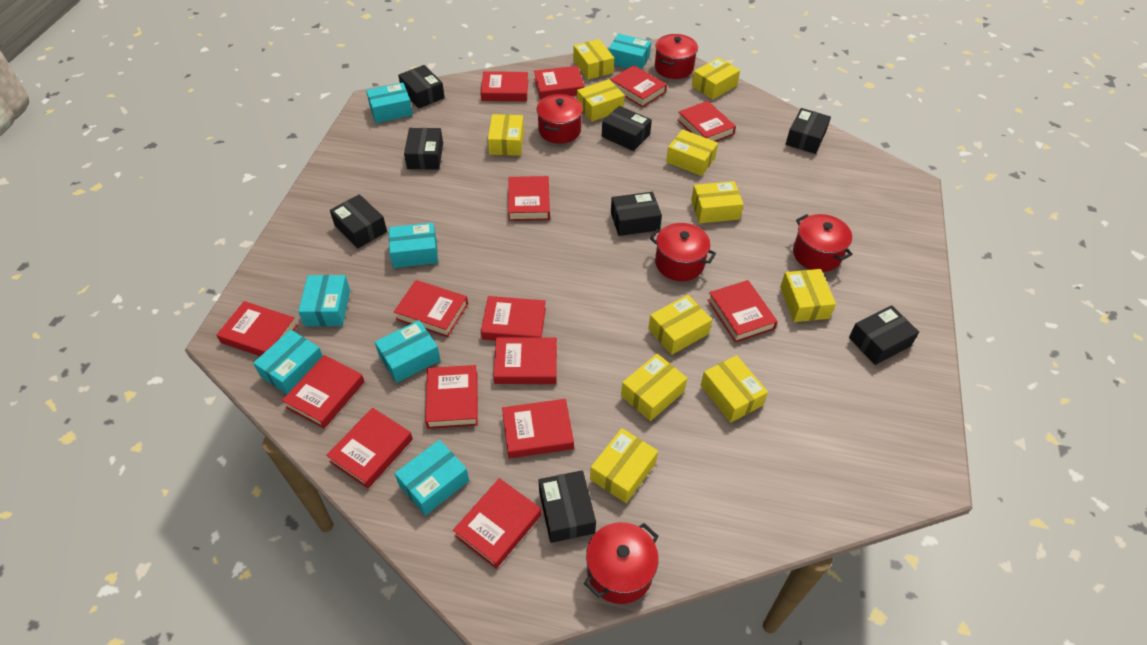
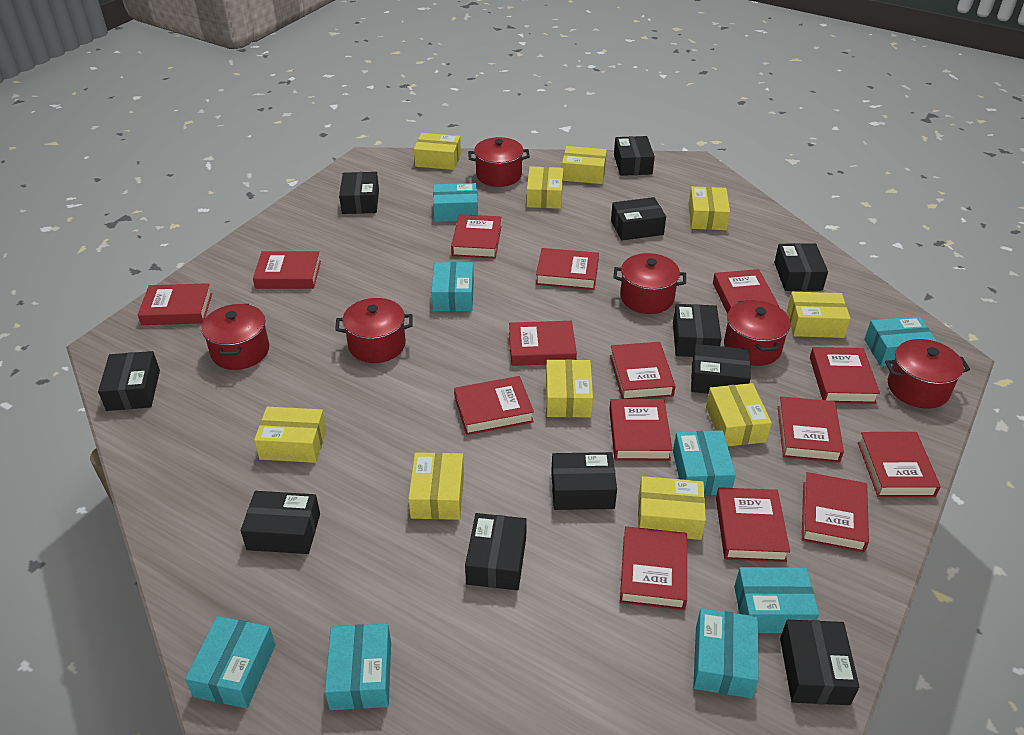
black box: 8 -> 11
red pot: 5 -> 6
turquoise box: 7 -> 8
yellow box: 11 -> 10

